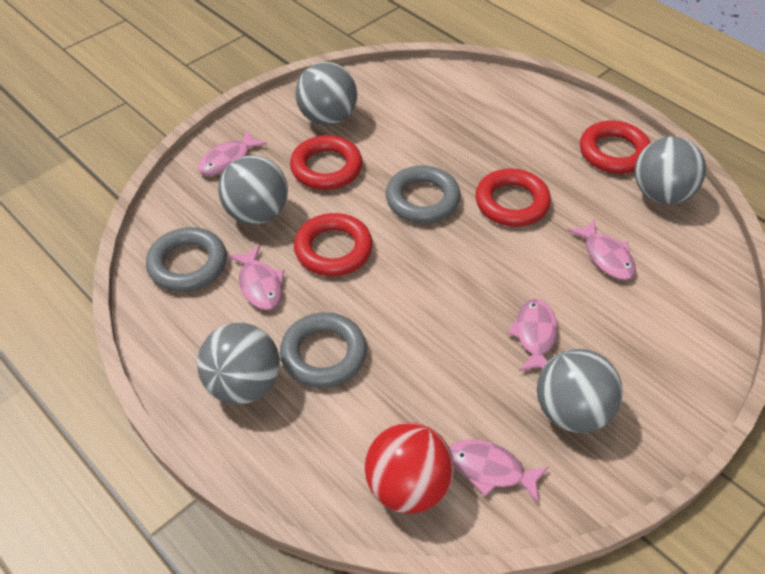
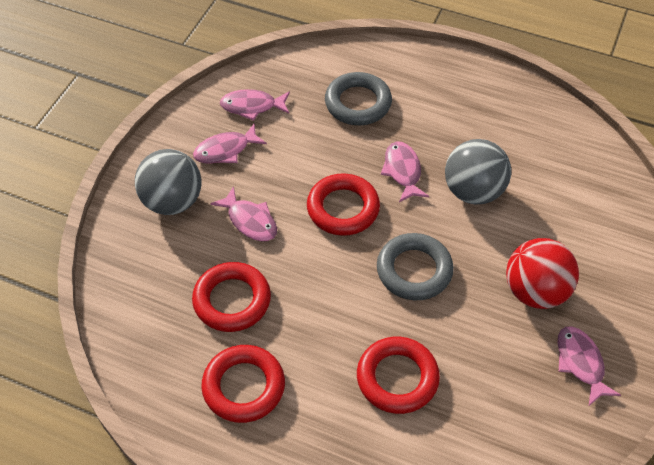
grey ball: 5 -> 2
grey ring: 3 -> 2

